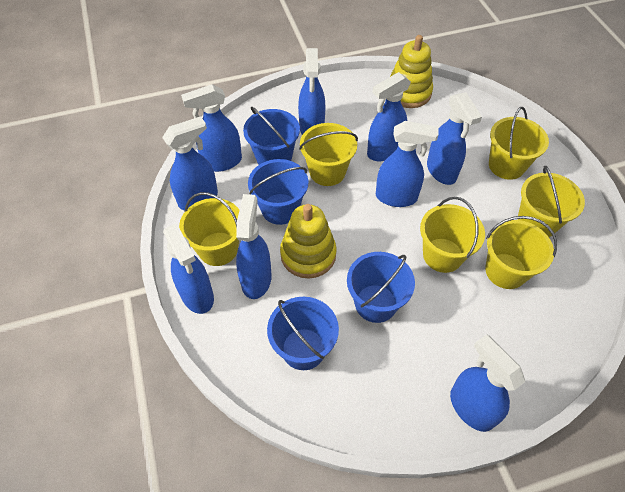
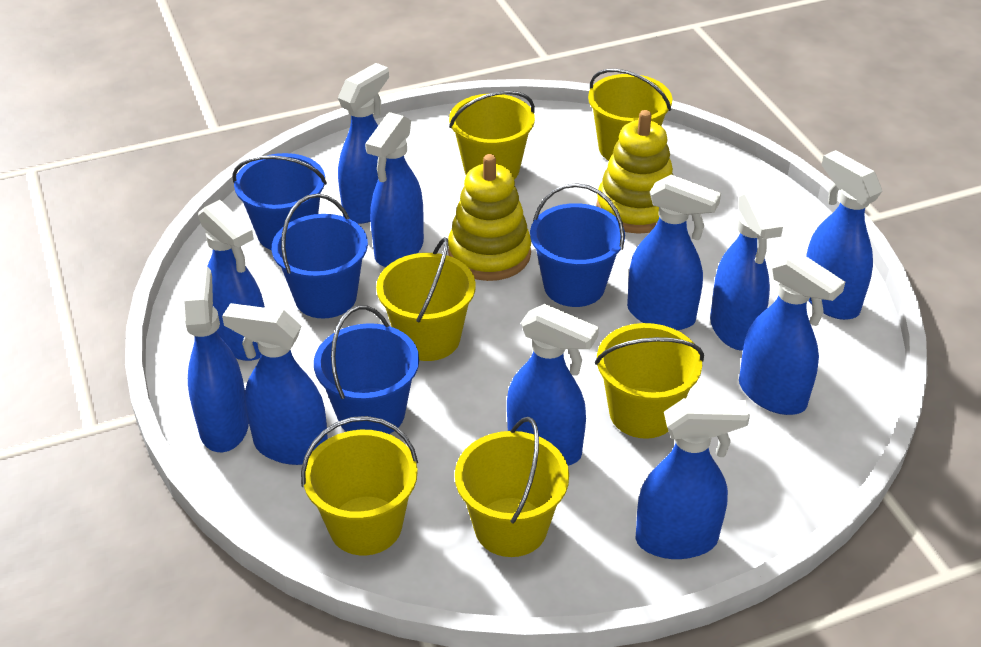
blue spray bottle: 9 -> 11

